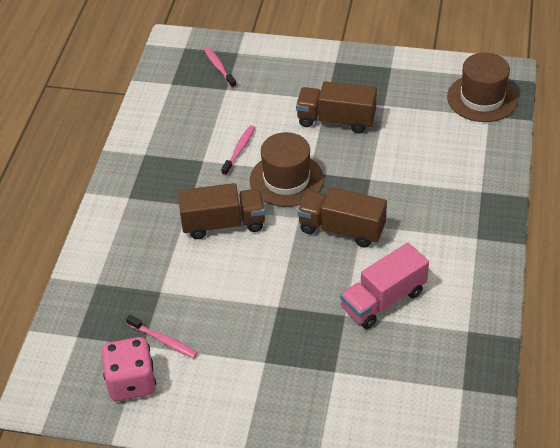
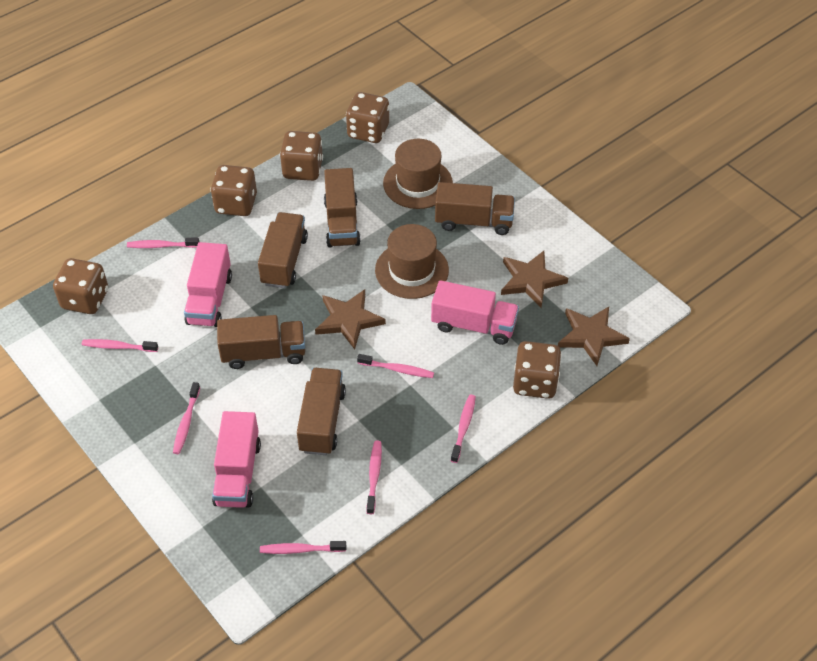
brown dice: 0 -> 5
brown star: 0 -> 3
brown truck: 3 -> 5
pink dice: 1 -> 0
pink toothbrush: 3 -> 7
pink truck: 1 -> 3

